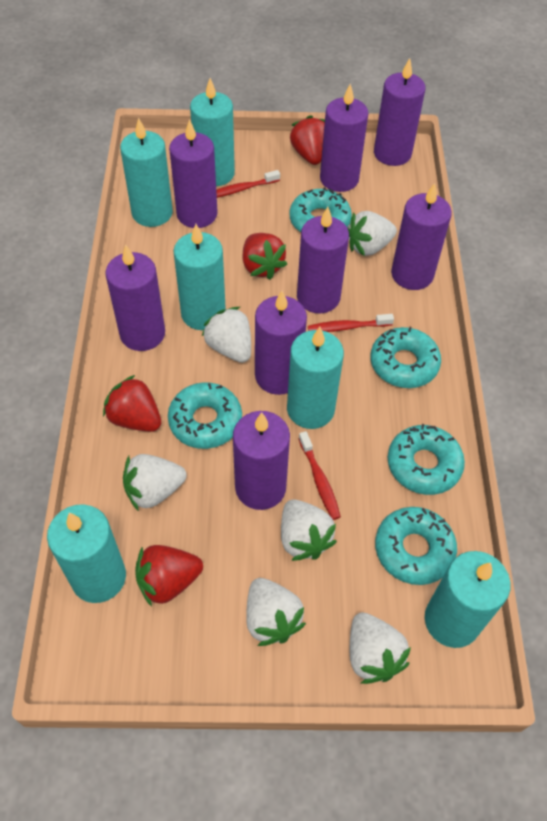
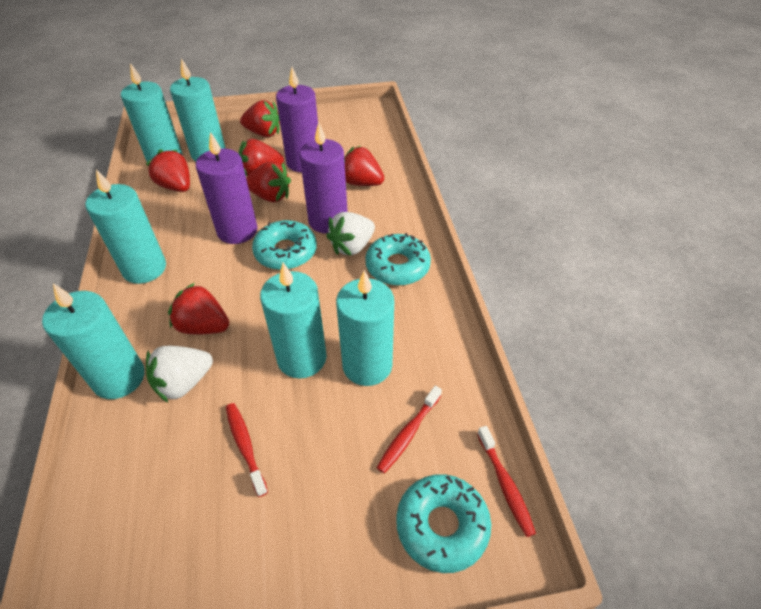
purple candle: 8 -> 3
red strawberry: 4 -> 6
turquoise donut: 5 -> 3
white strawberry: 6 -> 2

